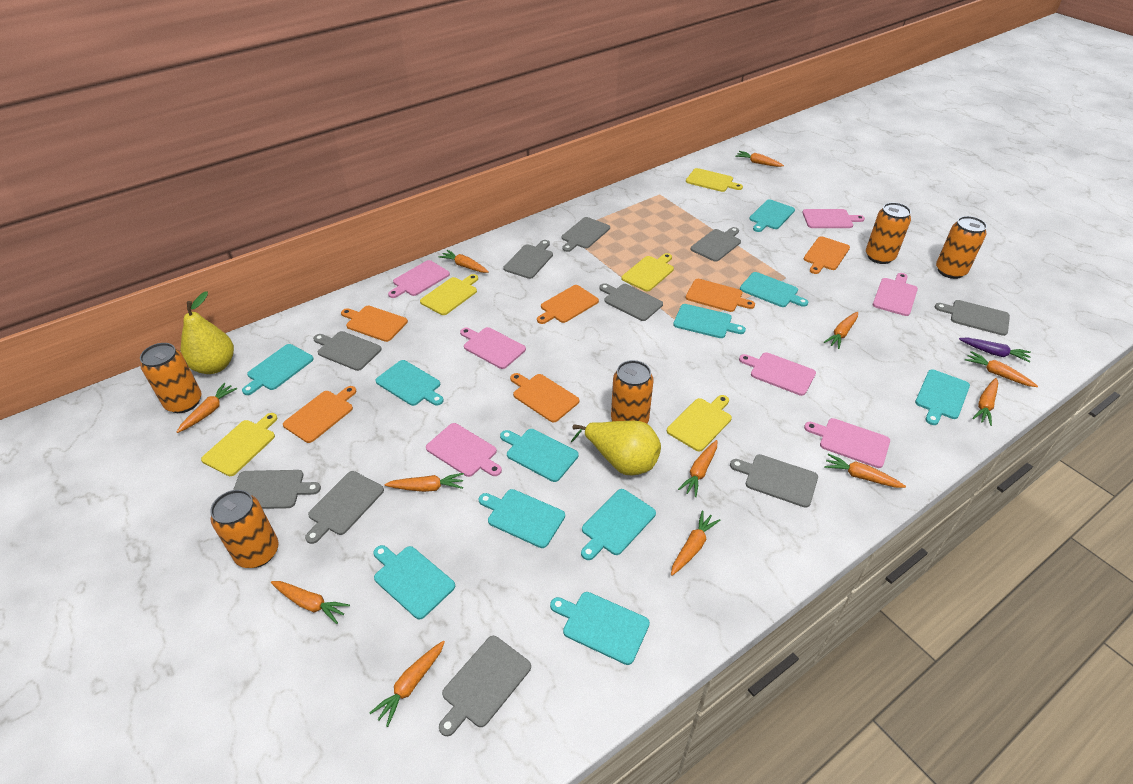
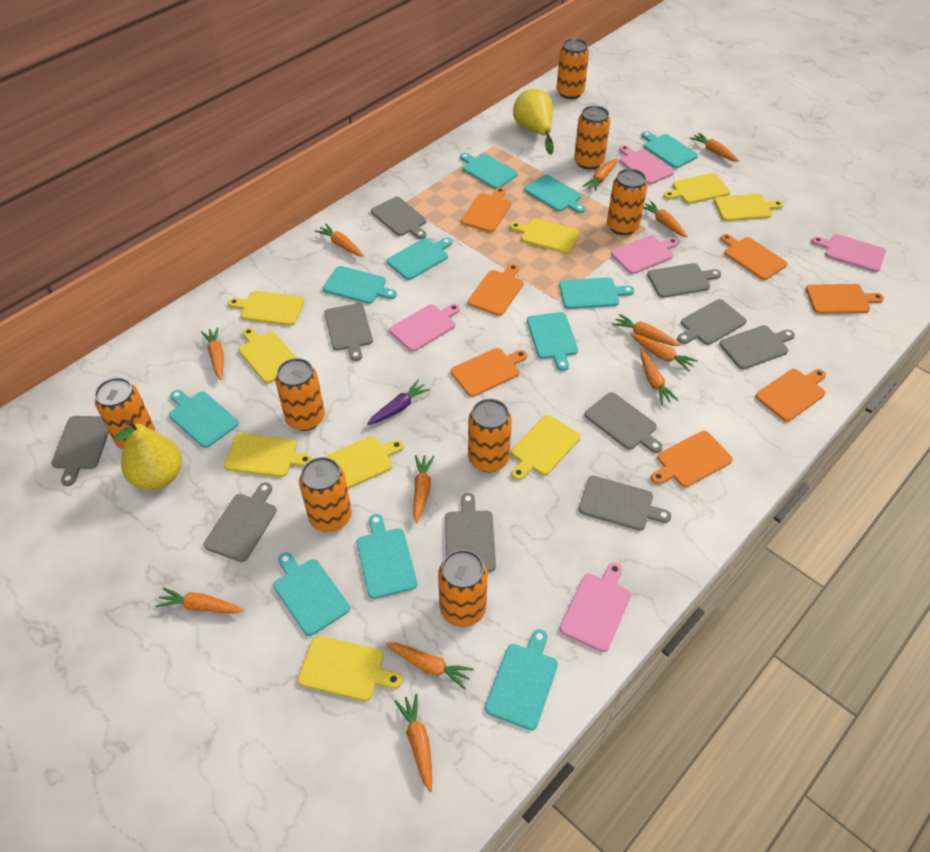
orange can: 5 -> 8
orange cutting board: 6 -> 7
pink cutting board: 7 -> 5
yellow cutting board: 5 -> 9

